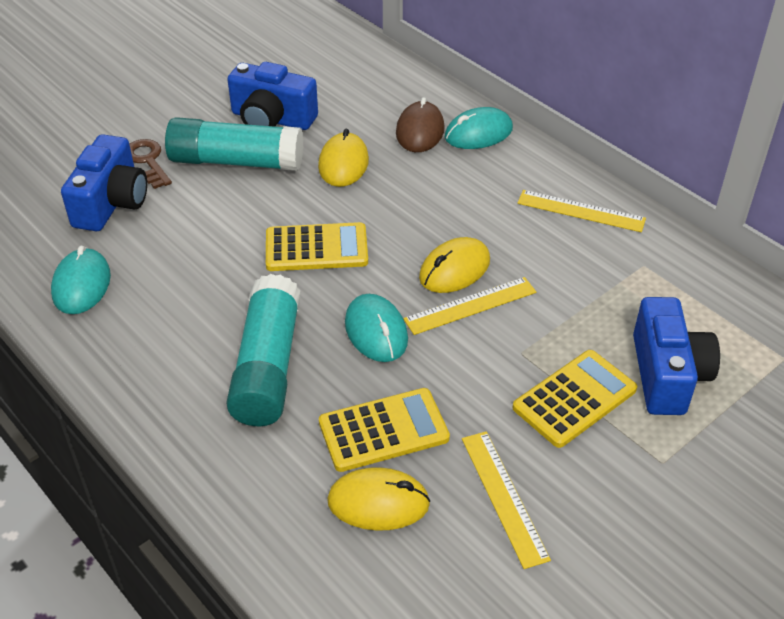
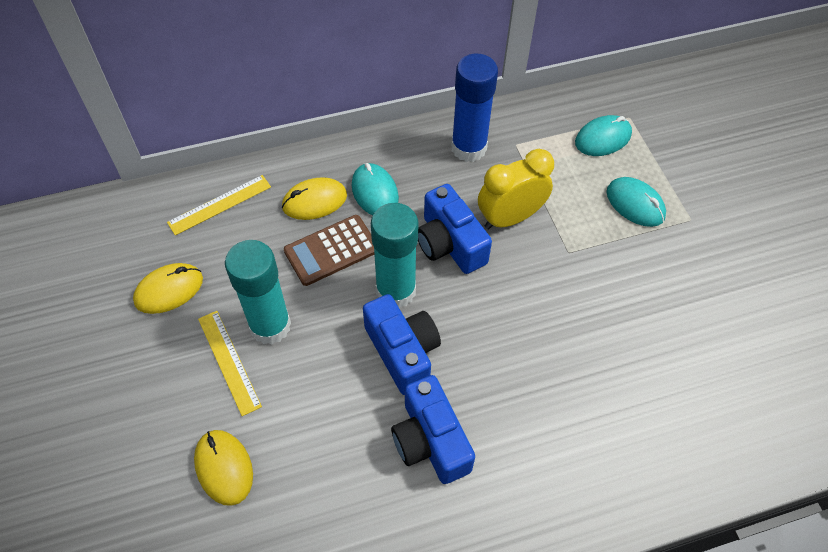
blue glue stick: 0 -> 1
brown calculator: 0 -> 1
brown key: 1 -> 0
brown mouse: 1 -> 0
yellow calculator: 3 -> 0
yellow clock: 0 -> 1
yellow ruler: 3 -> 2

